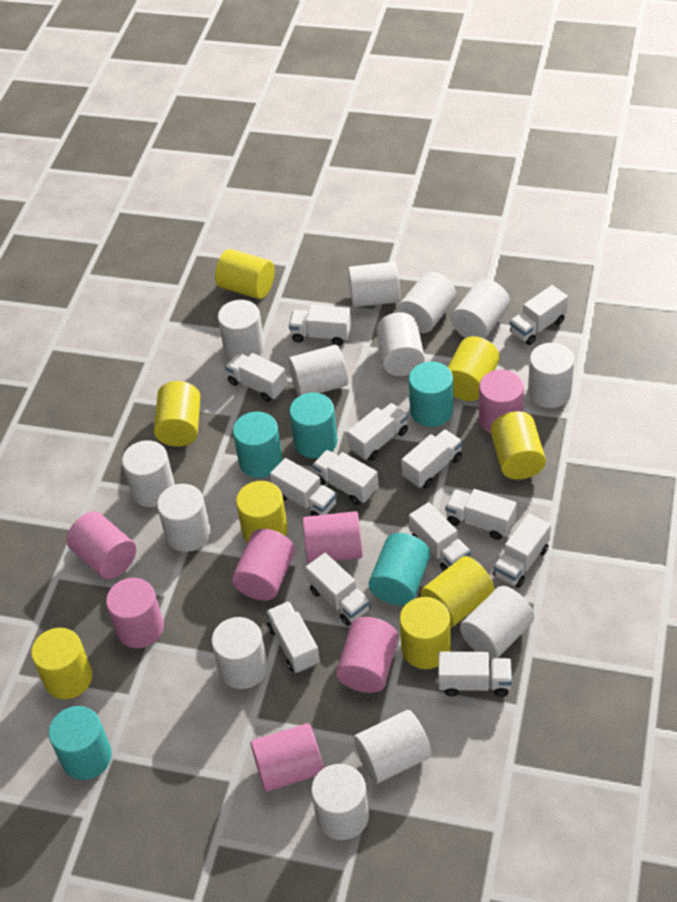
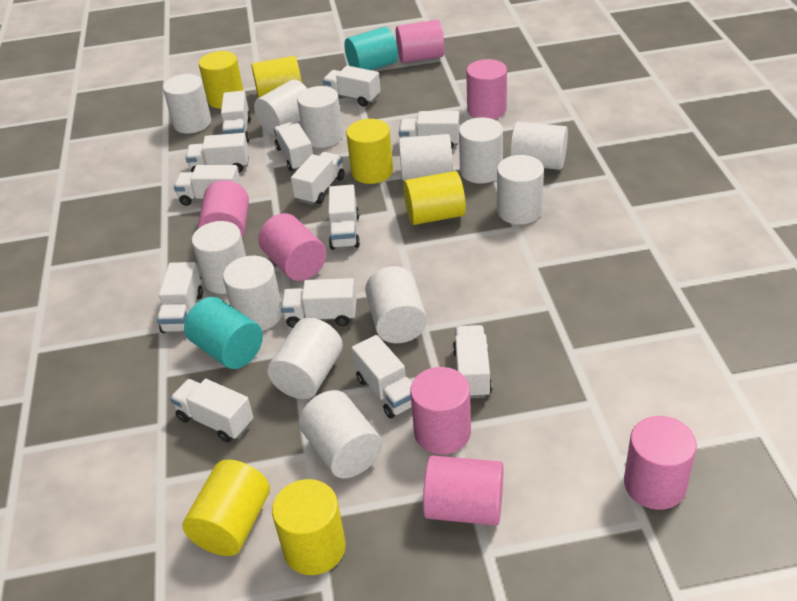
turquoise cylinder: 5 -> 2
white cylinder: 13 -> 12
yellow cylinder: 8 -> 6

